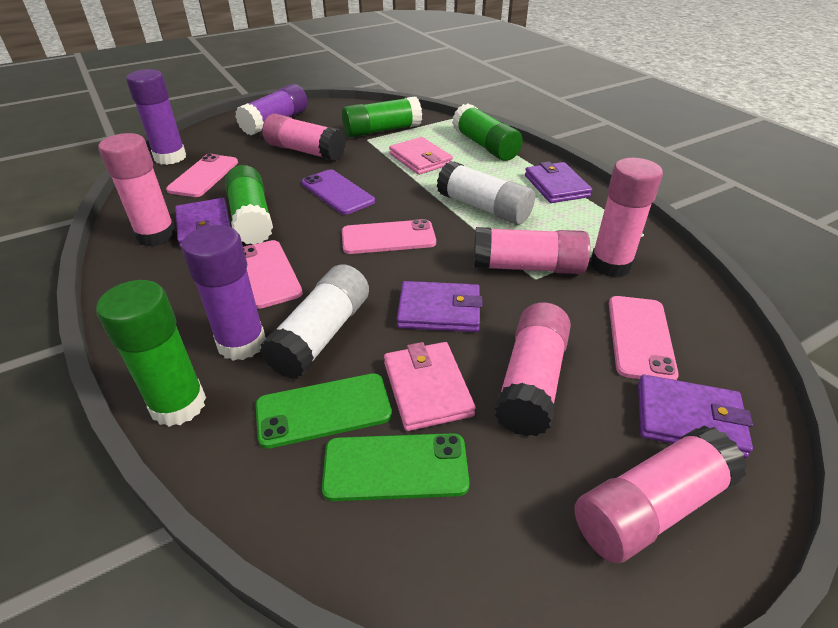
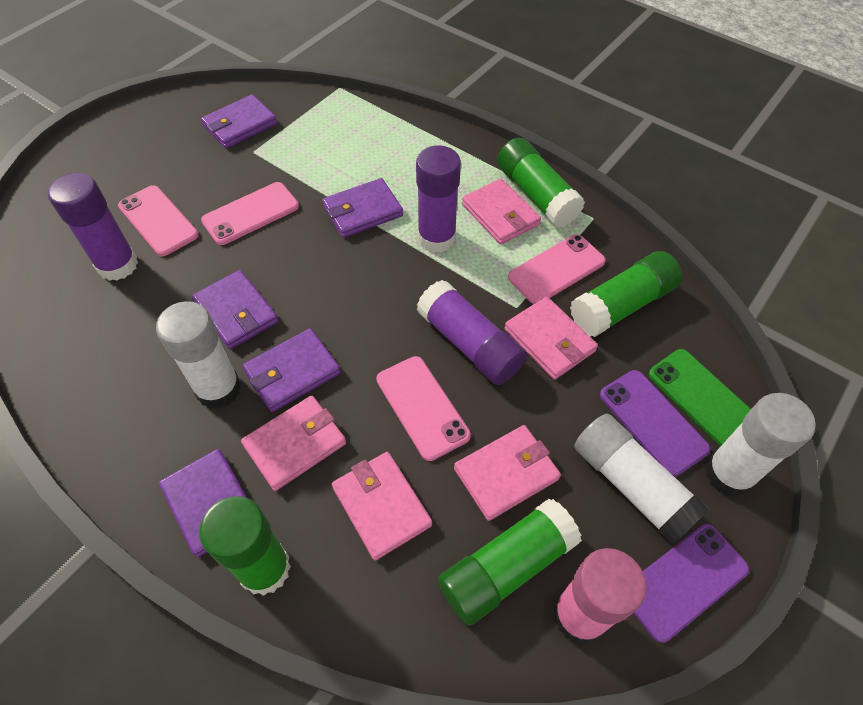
green phone: 2 -> 1
pink glue stick: 6 -> 1
pink wallet: 2 -> 5
purple phone: 1 -> 2
purple wallet: 4 -> 5
white glue stick: 2 -> 3

